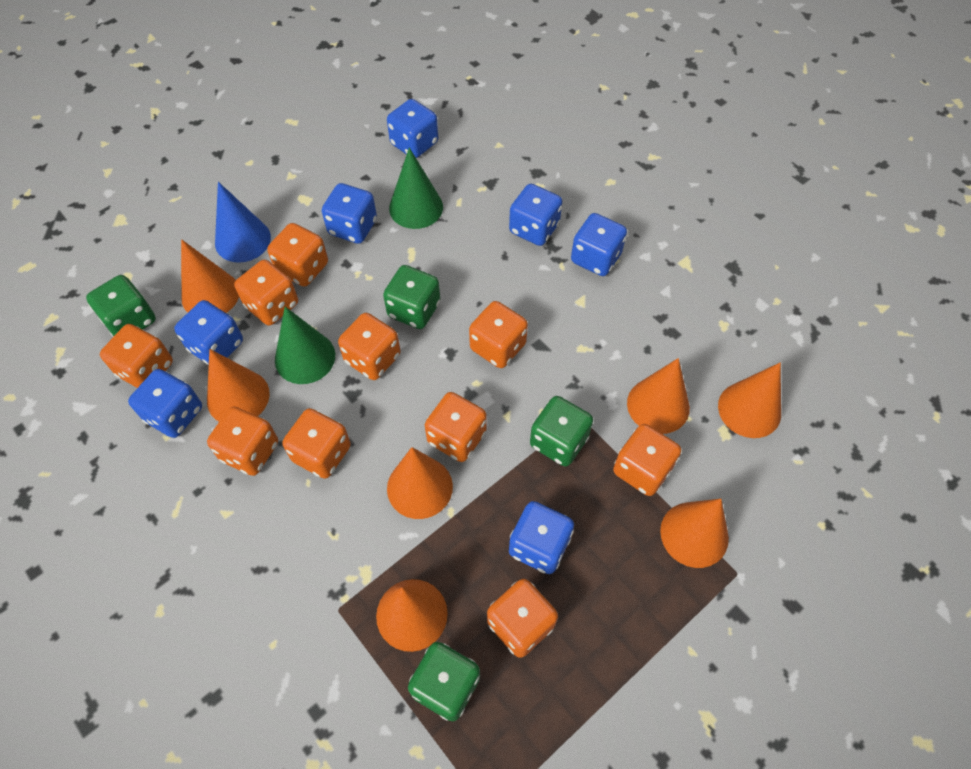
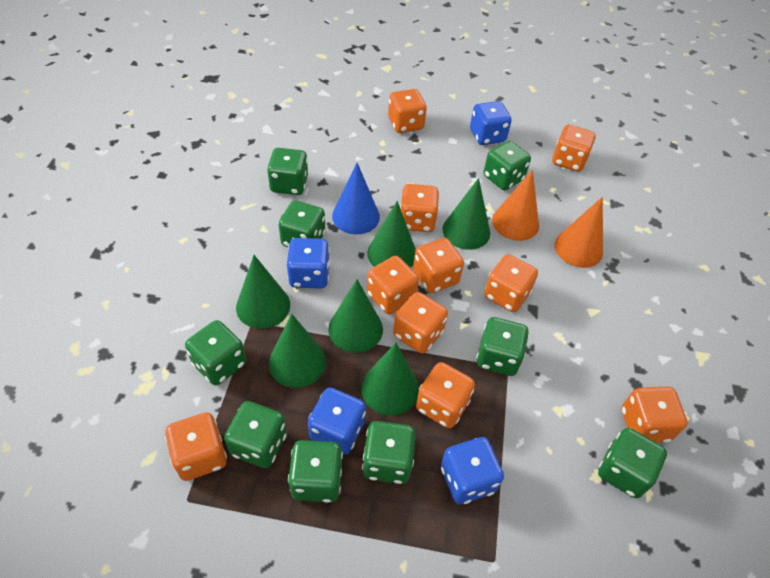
blue dice: 7 -> 4
green cone: 2 -> 6
green dice: 4 -> 9
orange cone: 7 -> 2

